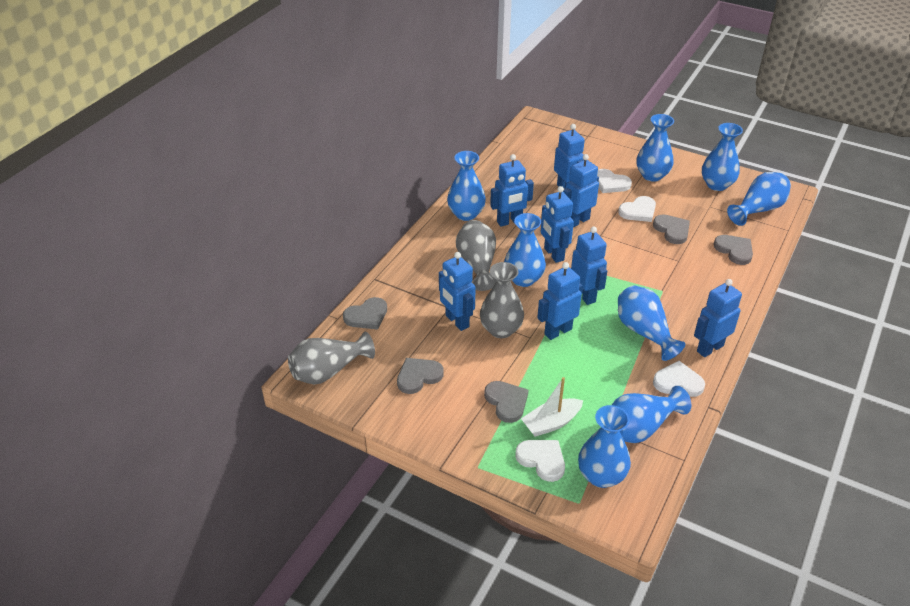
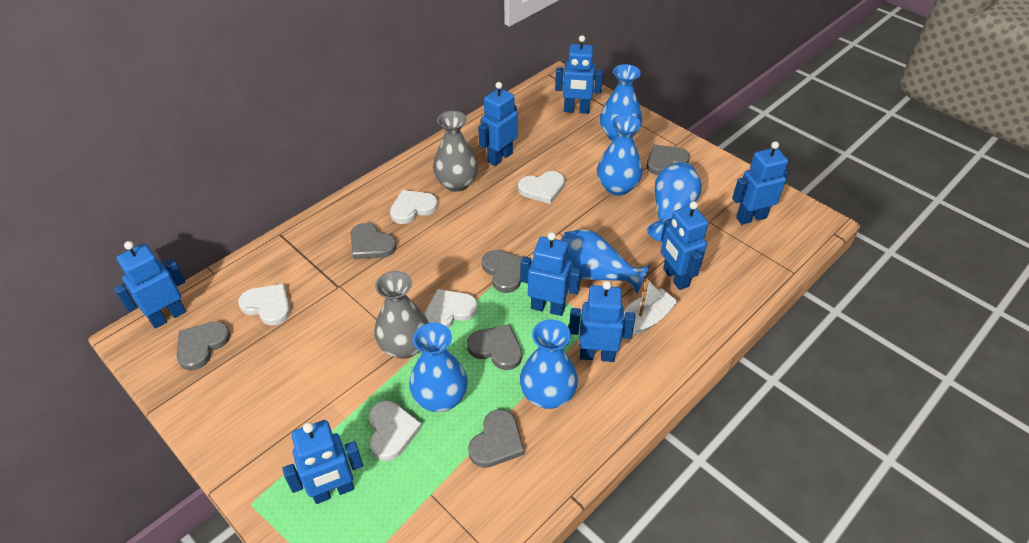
blue vase: 8 -> 6
grey heart: 5 -> 6
grey vase: 3 -> 2
white heart: 4 -> 5

